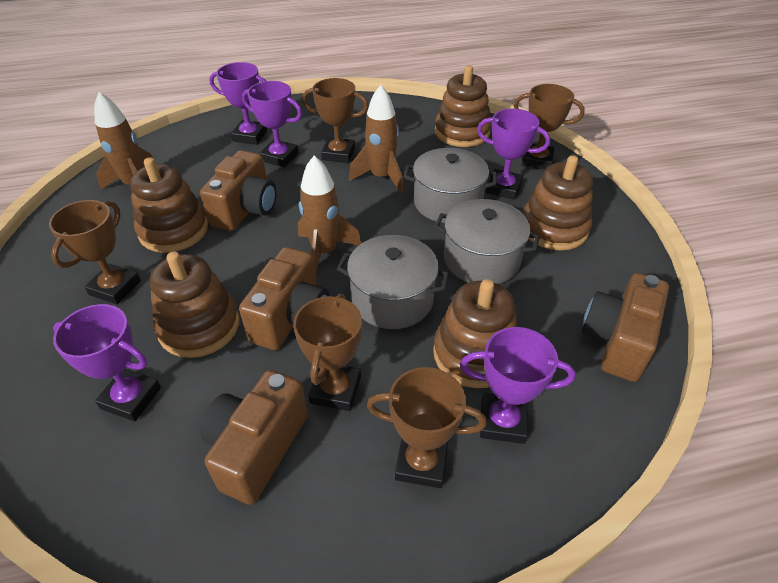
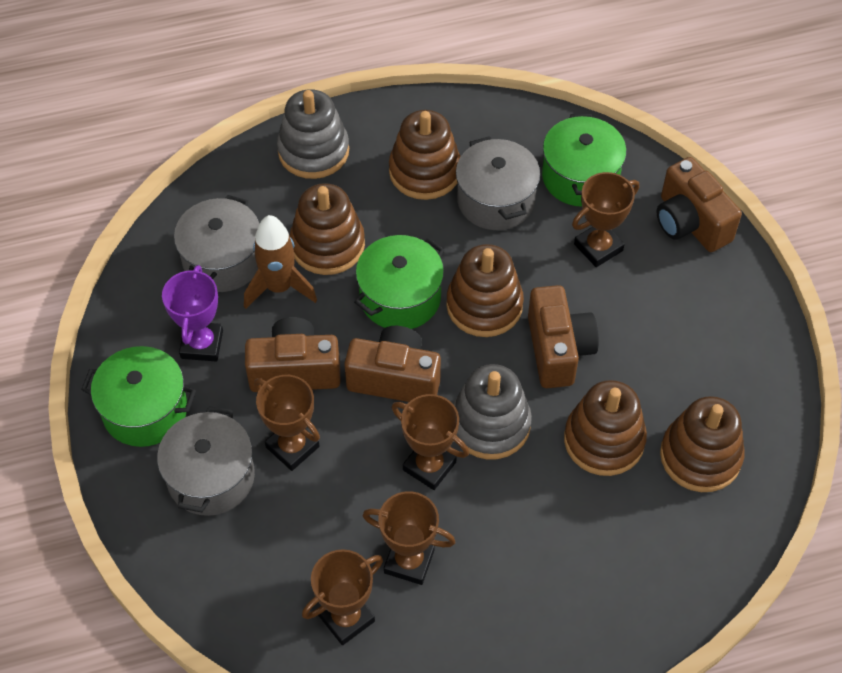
brown rocket: 3 -> 1
green pot: 0 -> 3
grey stacking toy: 0 -> 2
purple trophy: 5 -> 1

